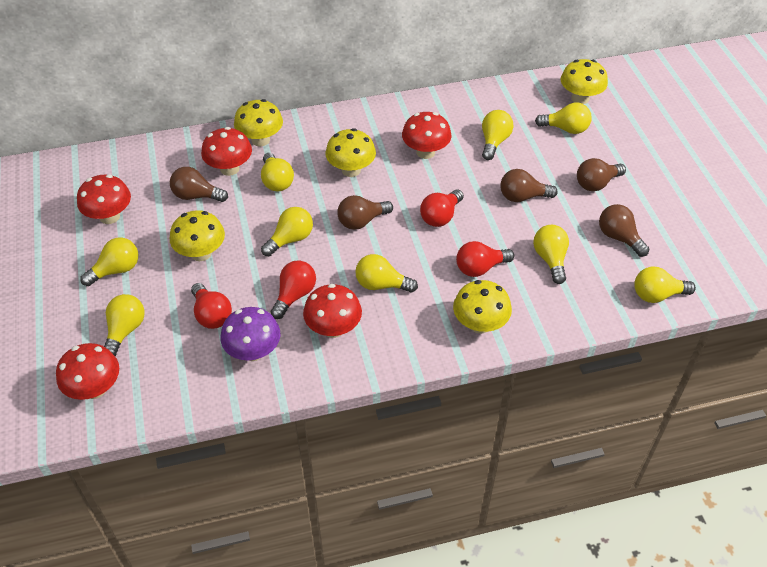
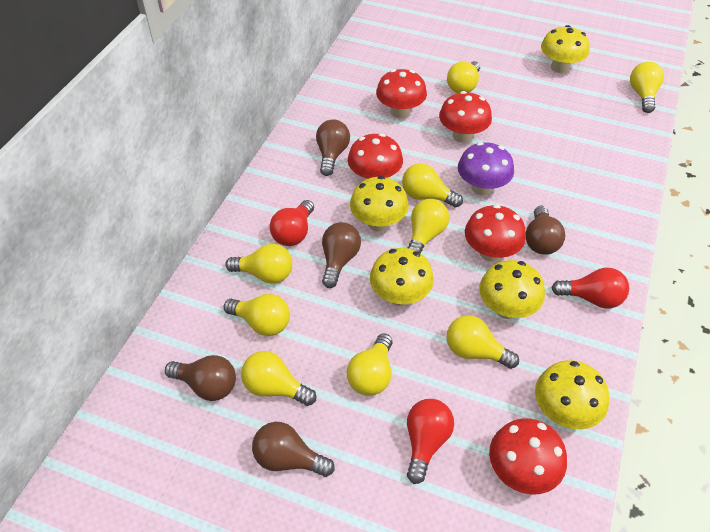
red light bulb: 4 -> 3

